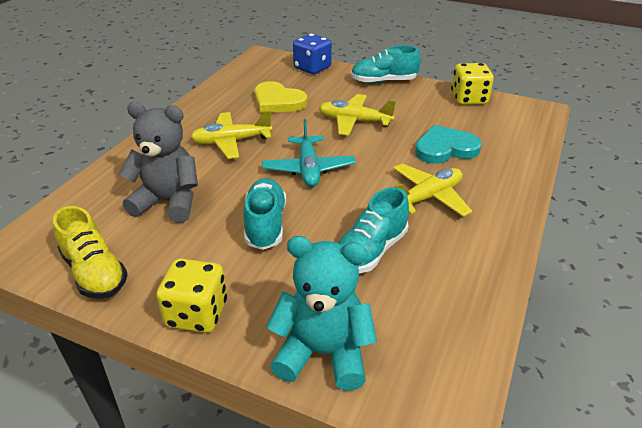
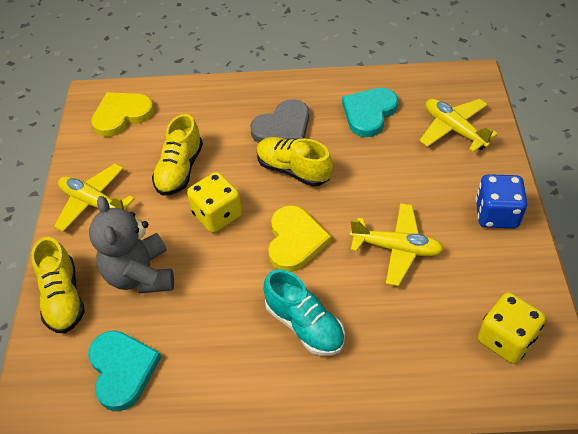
grey heart: 0 -> 1
turquoise heart: 1 -> 2
turquoise plane: 1 -> 0
turquoise shoe: 3 -> 1
turquoise teddy bear: 1 -> 0
yellow heart: 1 -> 2
yellow shoe: 1 -> 3

